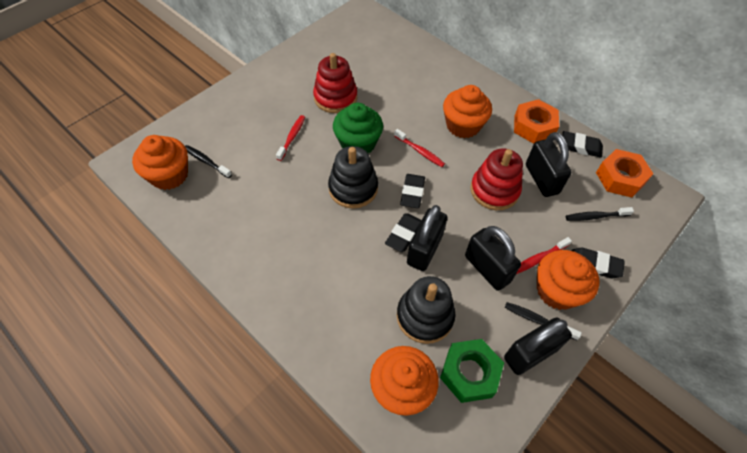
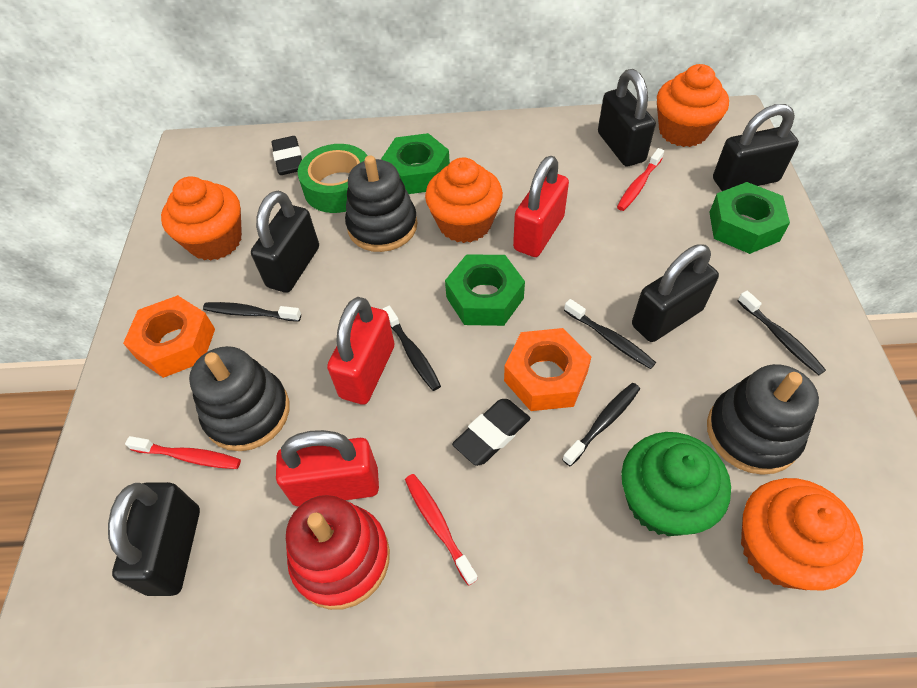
black eraser: 4 -> 2
black padlock: 4 -> 5
black stacking toy: 2 -> 3
black toothbrush: 3 -> 5
green nut: 1 -> 3
green tape: 0 -> 1
red padlock: 0 -> 3
red stacking toy: 2 -> 1

